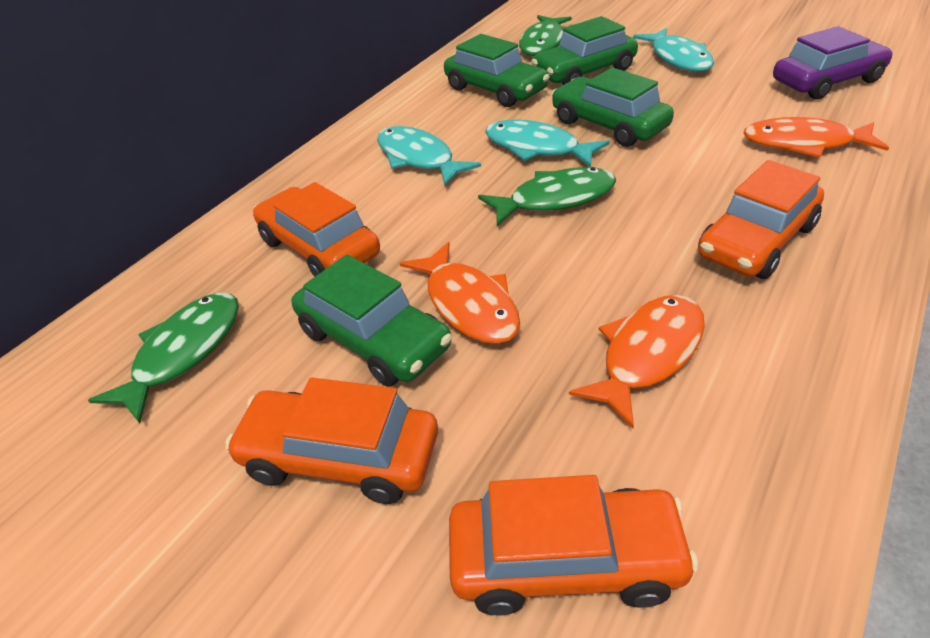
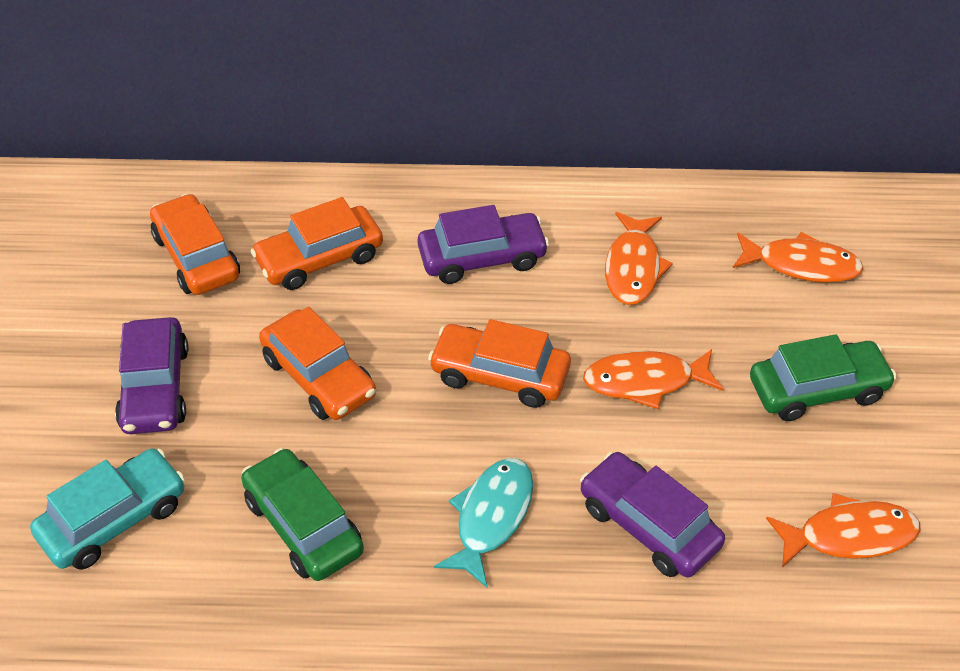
green car: 4 -> 2
green fish: 3 -> 0
orange fish: 3 -> 4
purple car: 1 -> 3
turquoise car: 0 -> 1
turquoise fish: 3 -> 1

